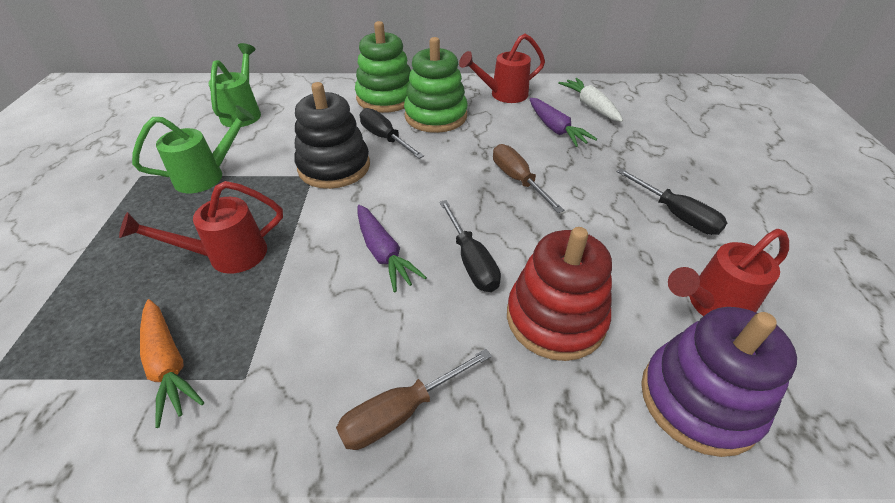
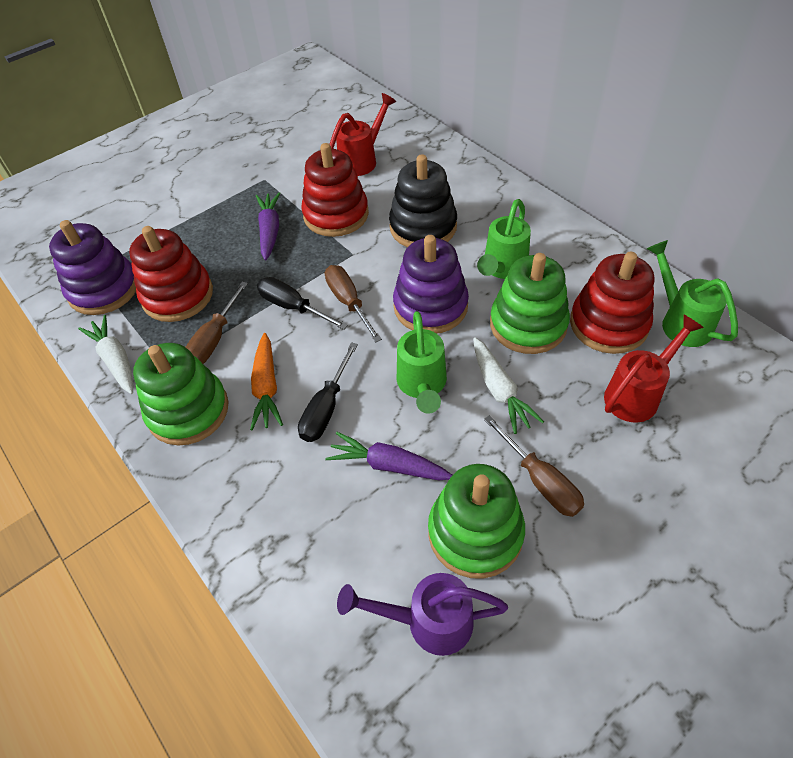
black screwdriver: 3 -> 2
brown screwdriver: 2 -> 3
green stacking toy: 2 -> 3
green watering can: 2 -> 3
purple stacking toy: 1 -> 2
purple watering can: 0 -> 1
red stacking toy: 1 -> 3
red watering can: 3 -> 2
white carrot: 1 -> 2

